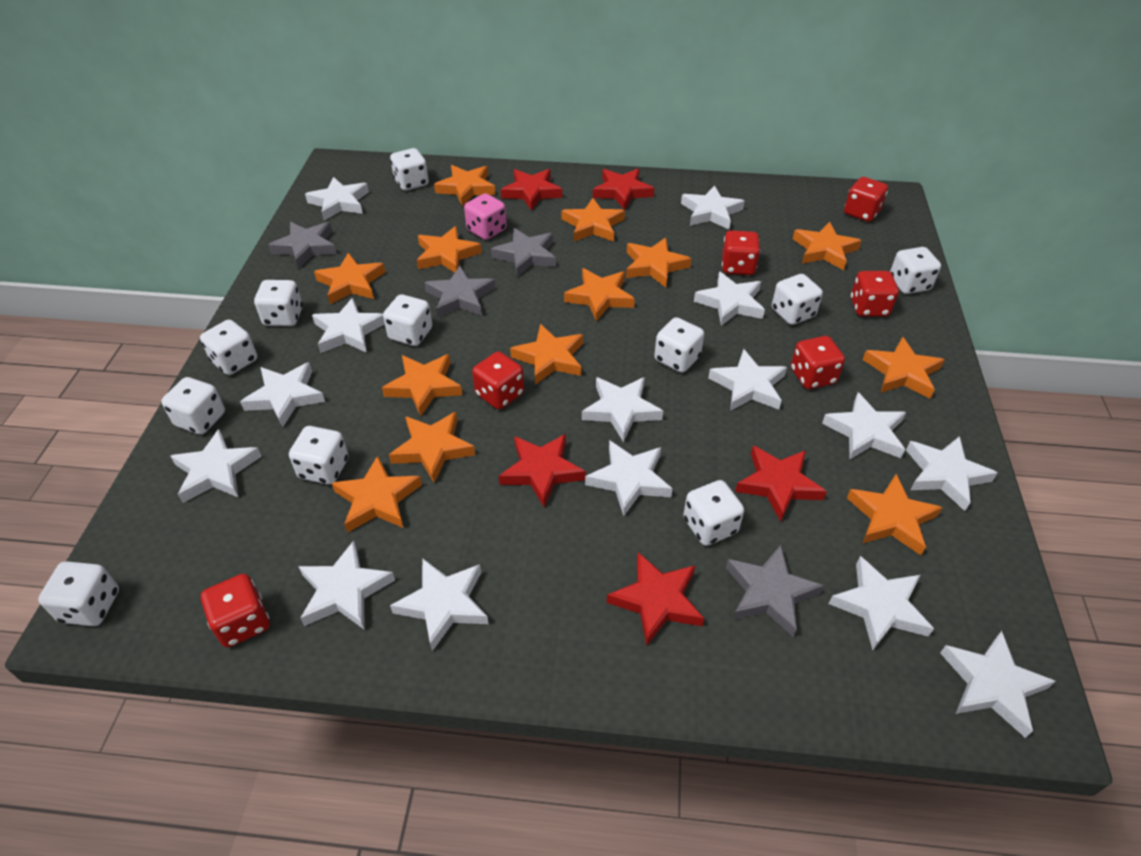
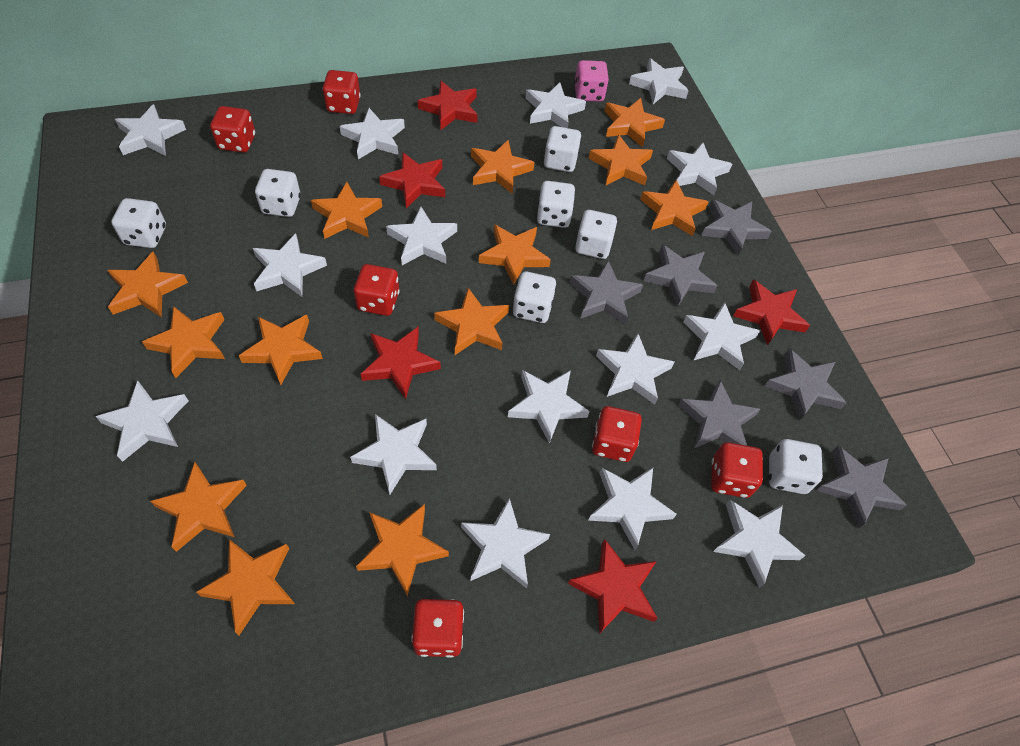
grey star: 4 -> 6
white dice: 11 -> 7

